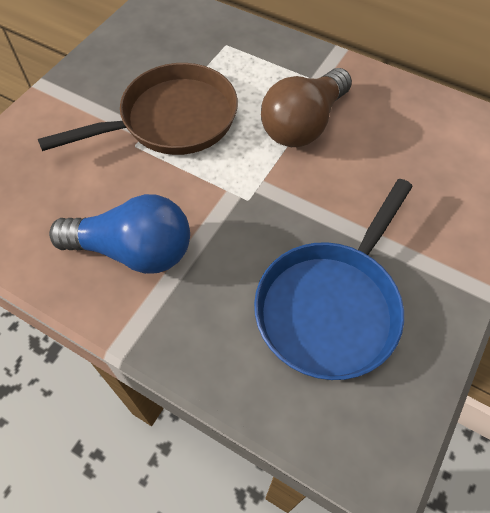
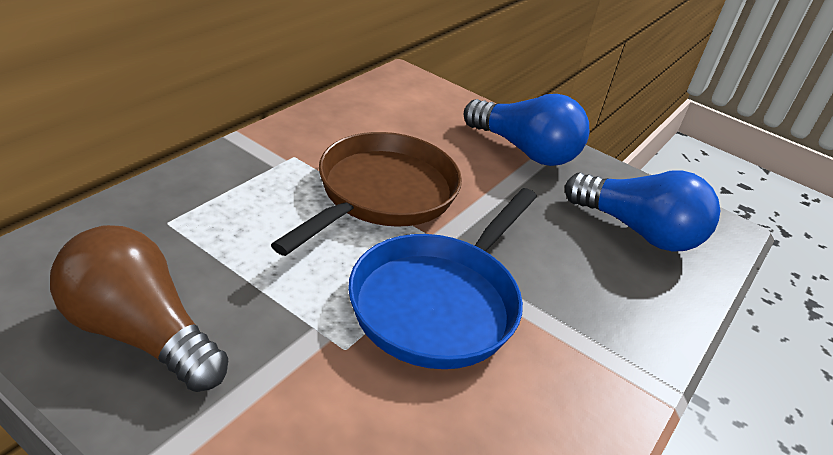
blue light bulb: 1 -> 2

